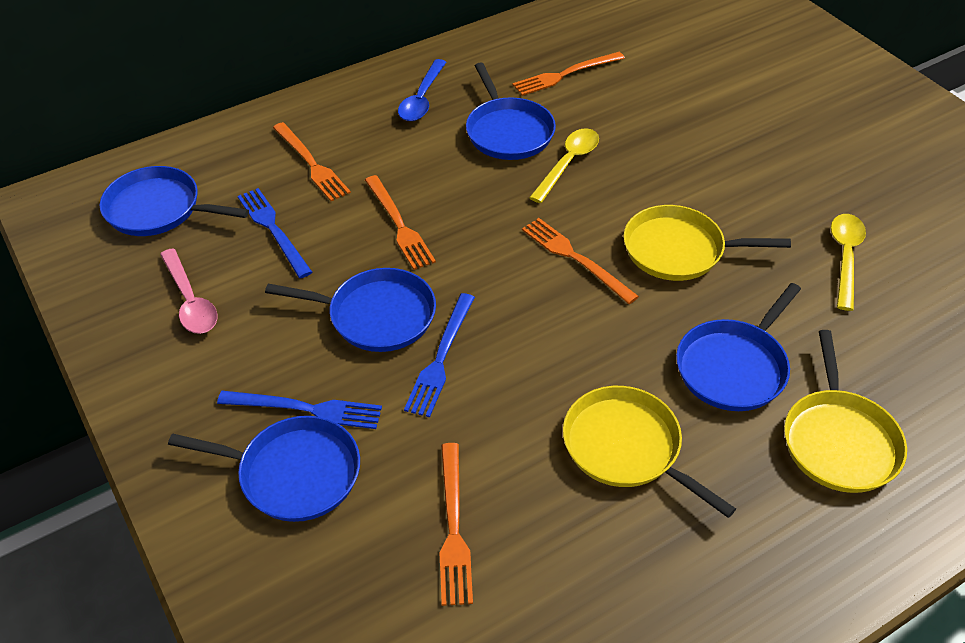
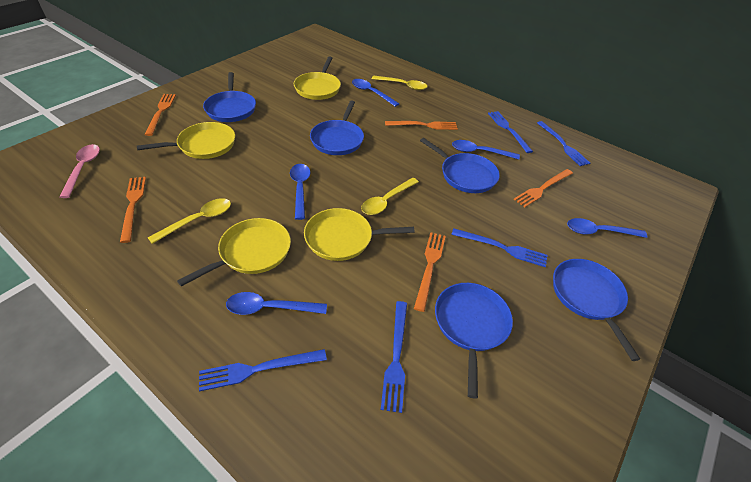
blue fork: 3 -> 5
blue spoon: 1 -> 5
yellow pan: 3 -> 4
yellow spoon: 2 -> 3

